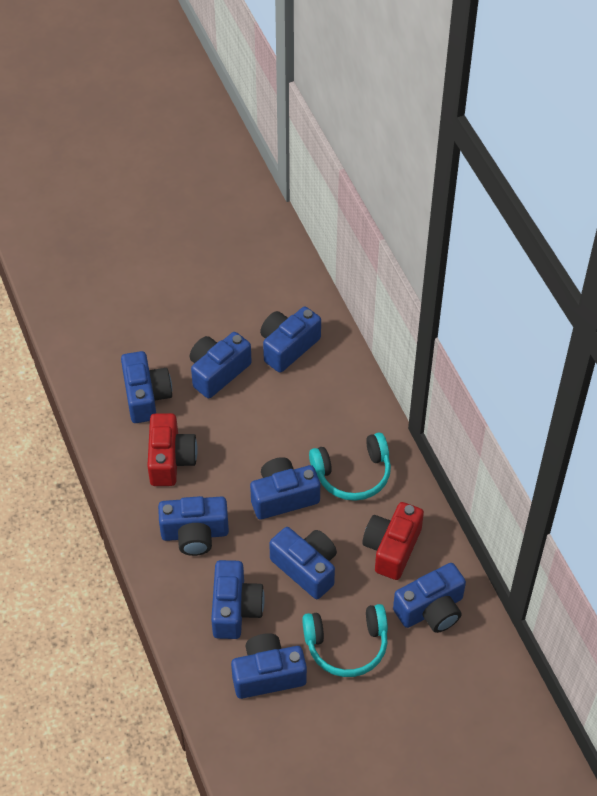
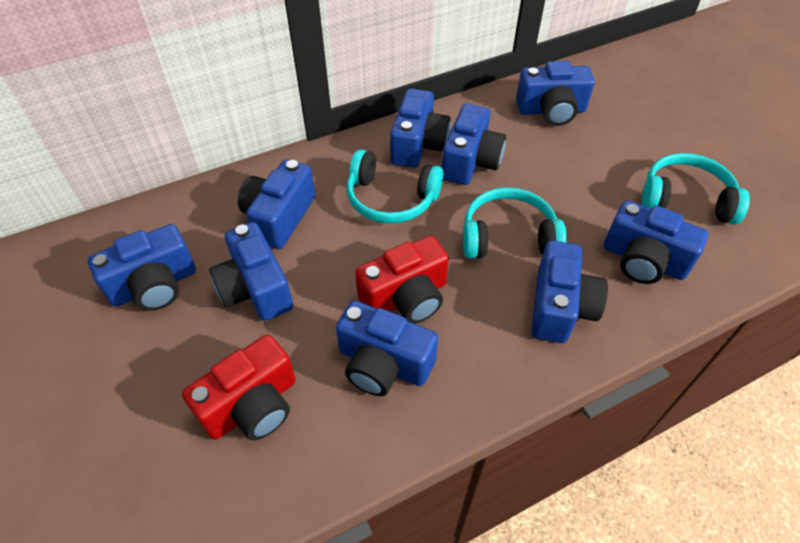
turquoise headphones: 2 -> 3

